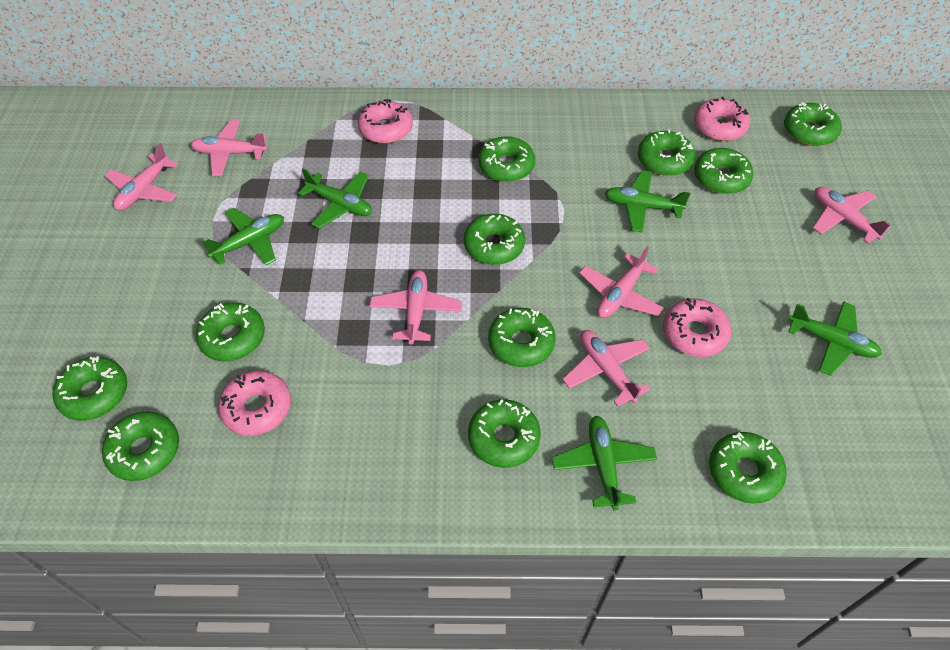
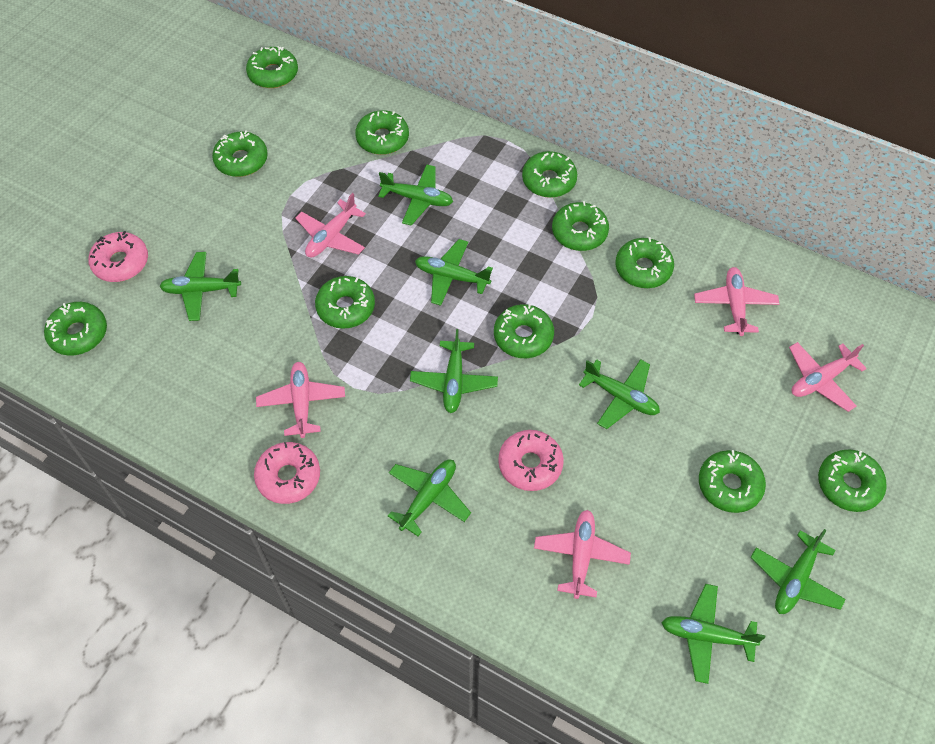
green plane: 5 -> 8
pink donut: 4 -> 3
pink plane: 6 -> 5

